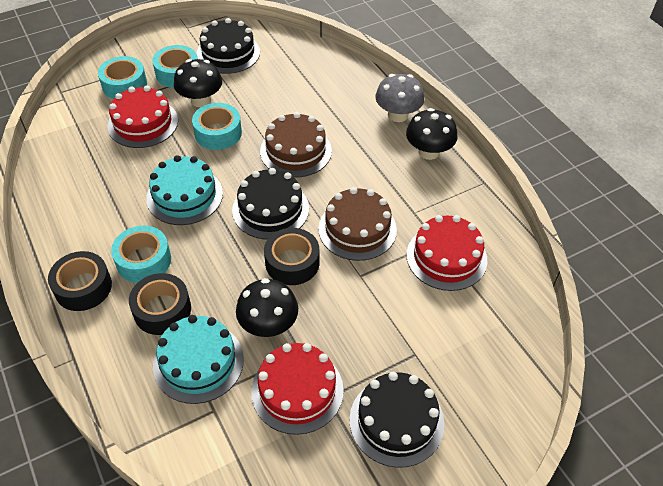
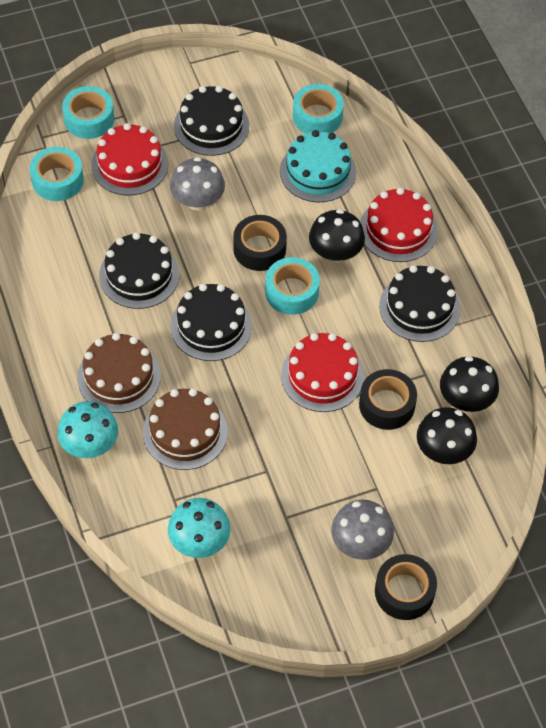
black cake: 3 -> 4
grey mushroom: 1 -> 2
turquoise cake: 2 -> 1
turquoise mushroom: 0 -> 2

